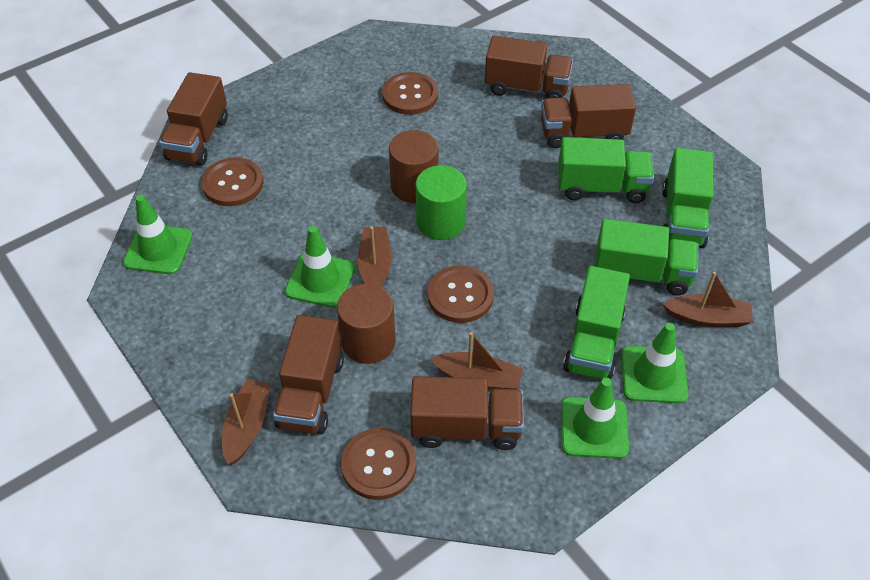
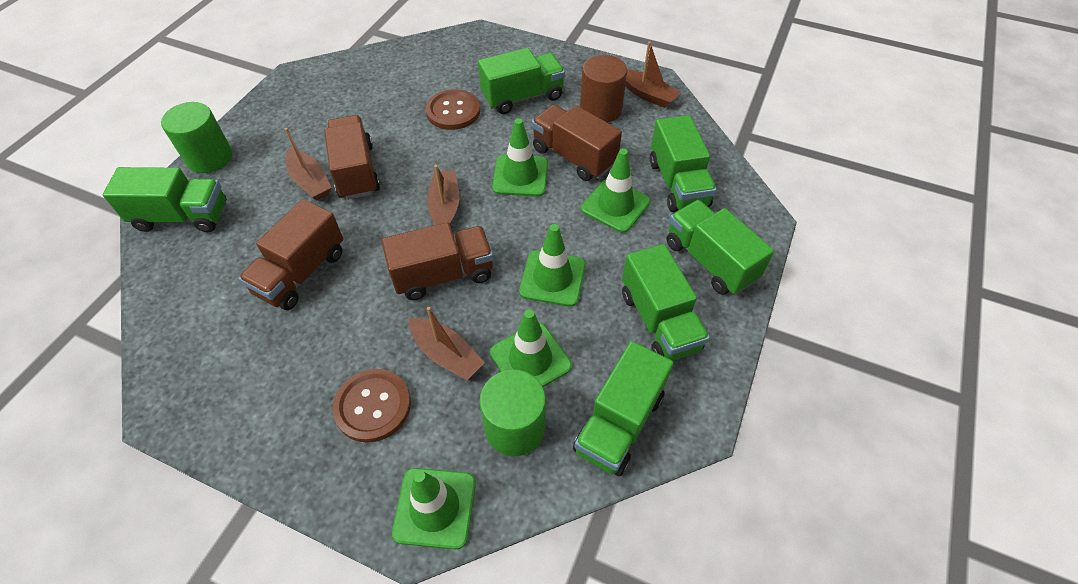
brown button: 4 -> 2
brown cylinder: 2 -> 1
brown truck: 5 -> 4
green cylinder: 1 -> 2
green traffic cone: 4 -> 5
green truck: 4 -> 6

